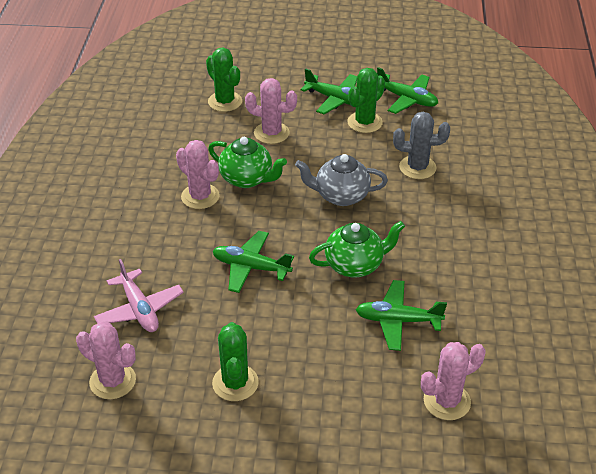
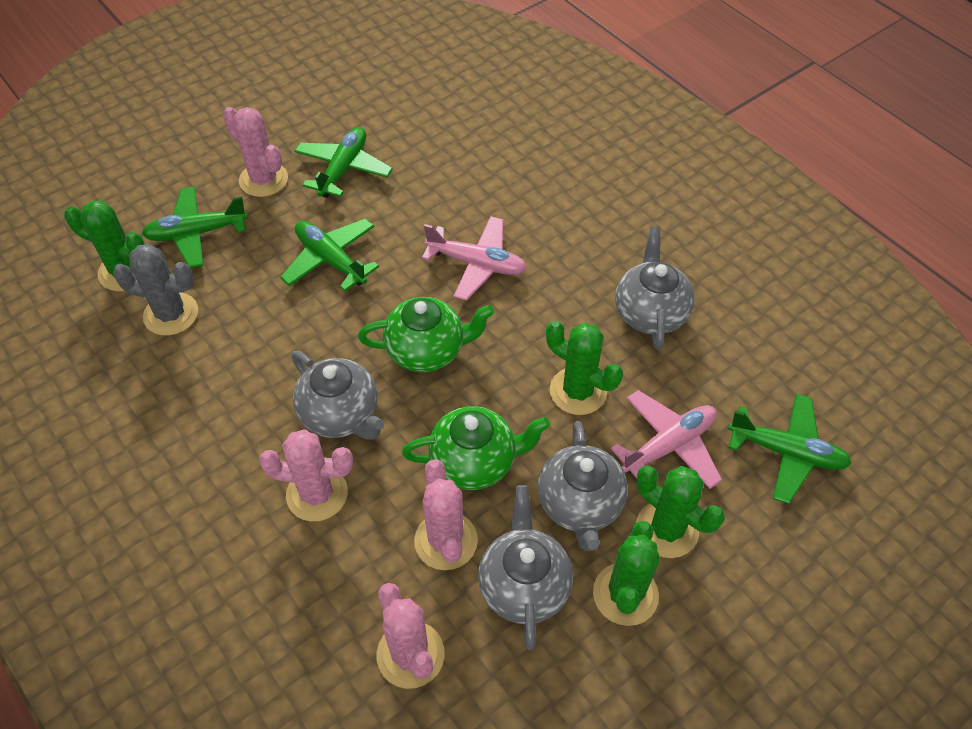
green cactus: 3 -> 4
grey teapot: 1 -> 4
pink plane: 1 -> 2

